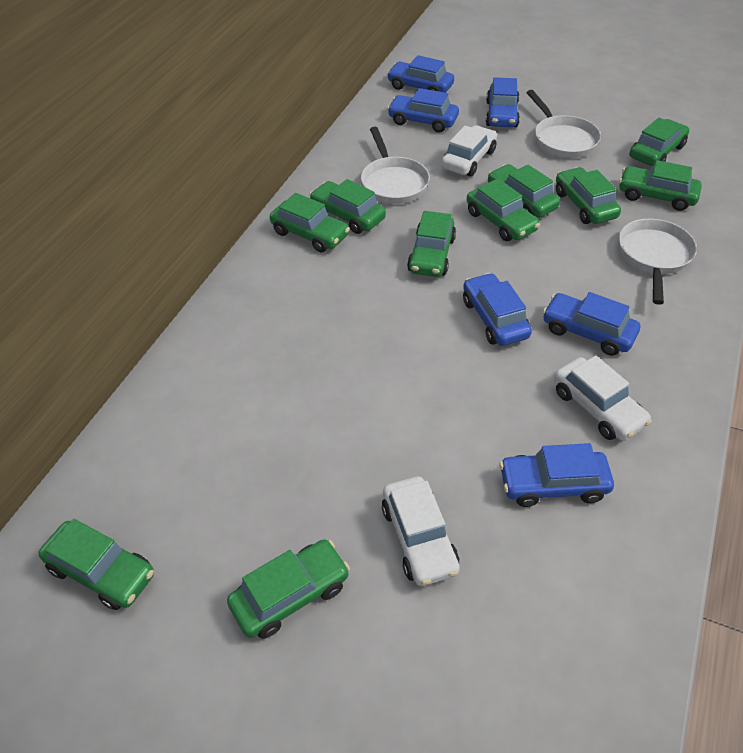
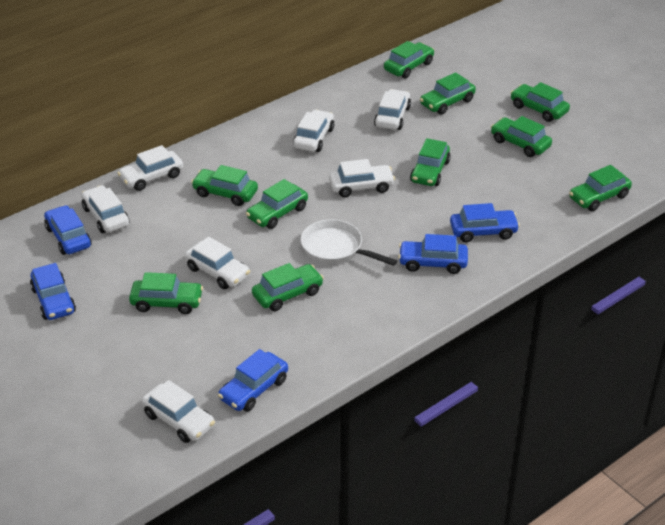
blue car: 6 -> 5
white car: 3 -> 7
white pan: 3 -> 1

